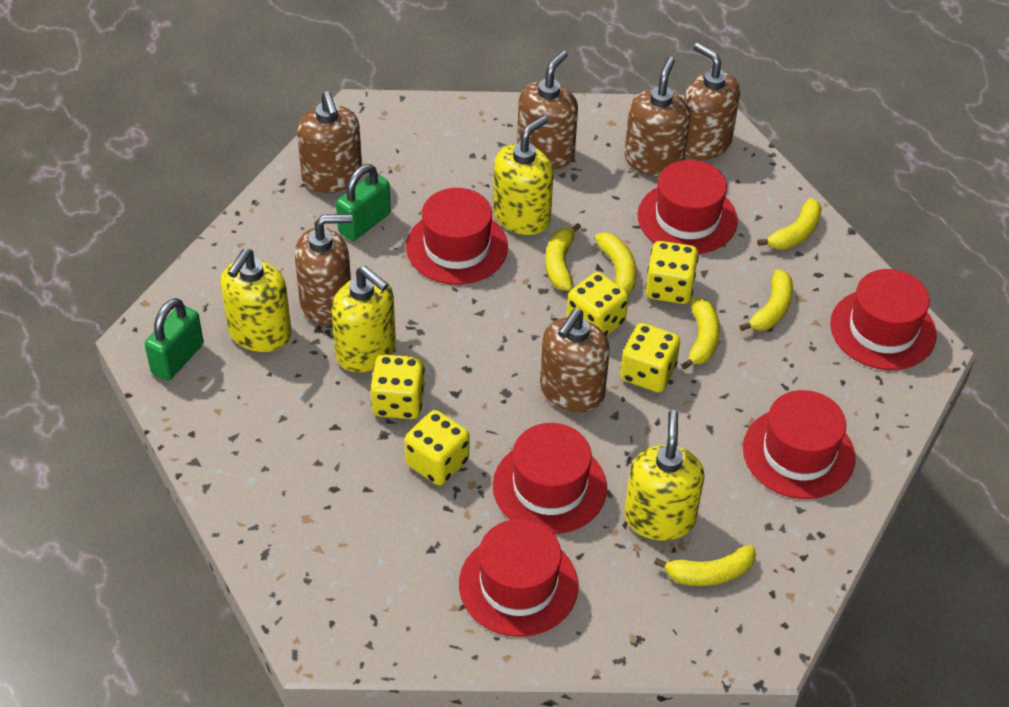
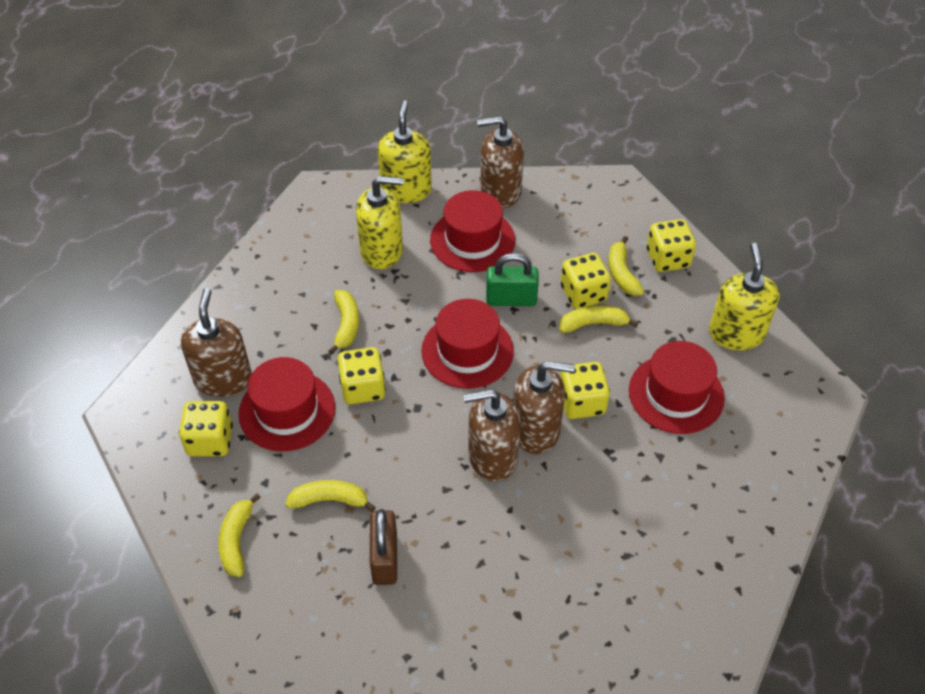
brown padlock: 0 -> 1
brown soap dispenser: 6 -> 4
green padlock: 2 -> 1
red hat: 6 -> 4
yellow banana: 6 -> 5
yellow soap dispenser: 4 -> 3

